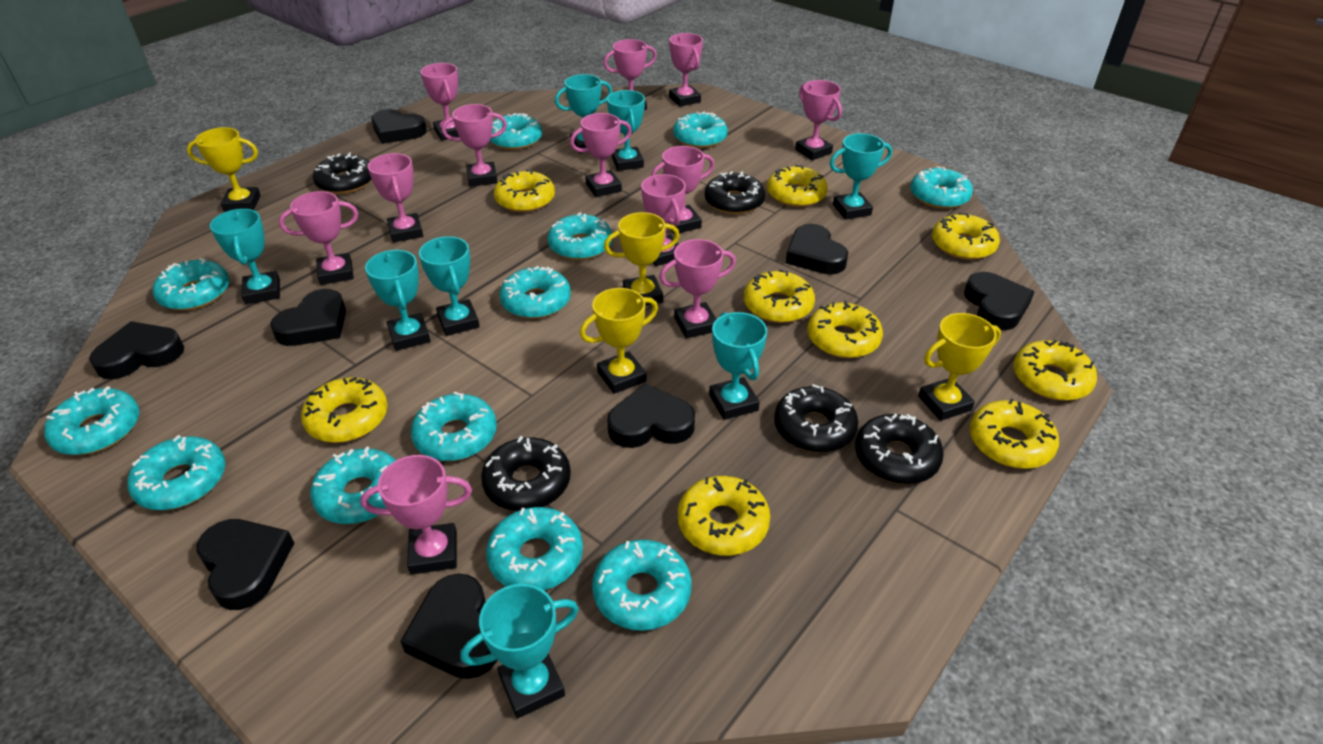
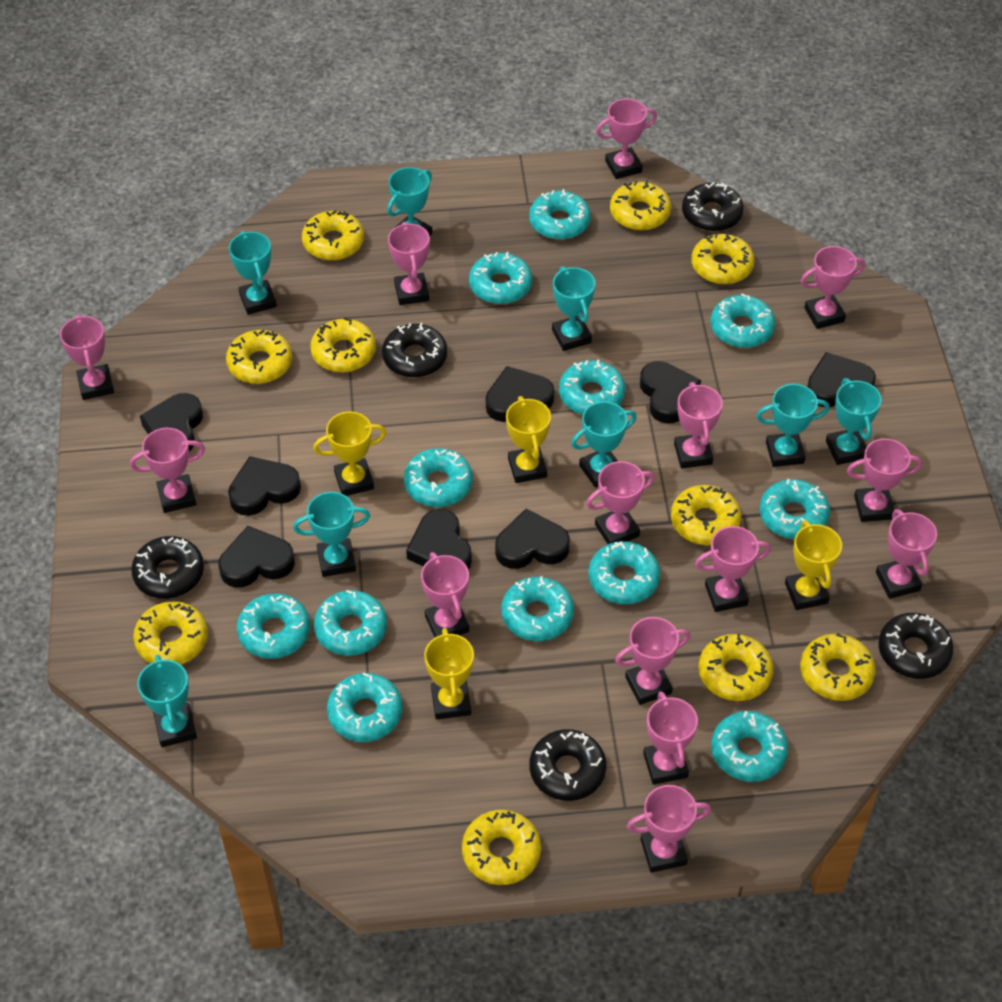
pink trophy: 12 -> 14
yellow donut: 9 -> 10

